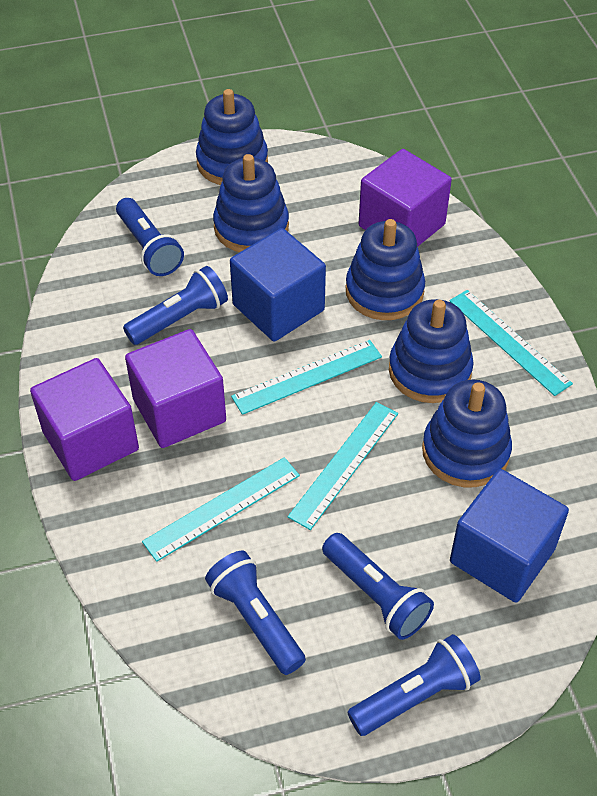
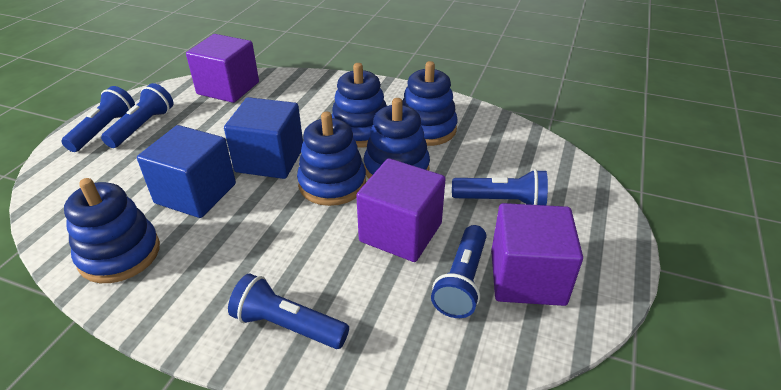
turquoise ruler: 4 -> 0

